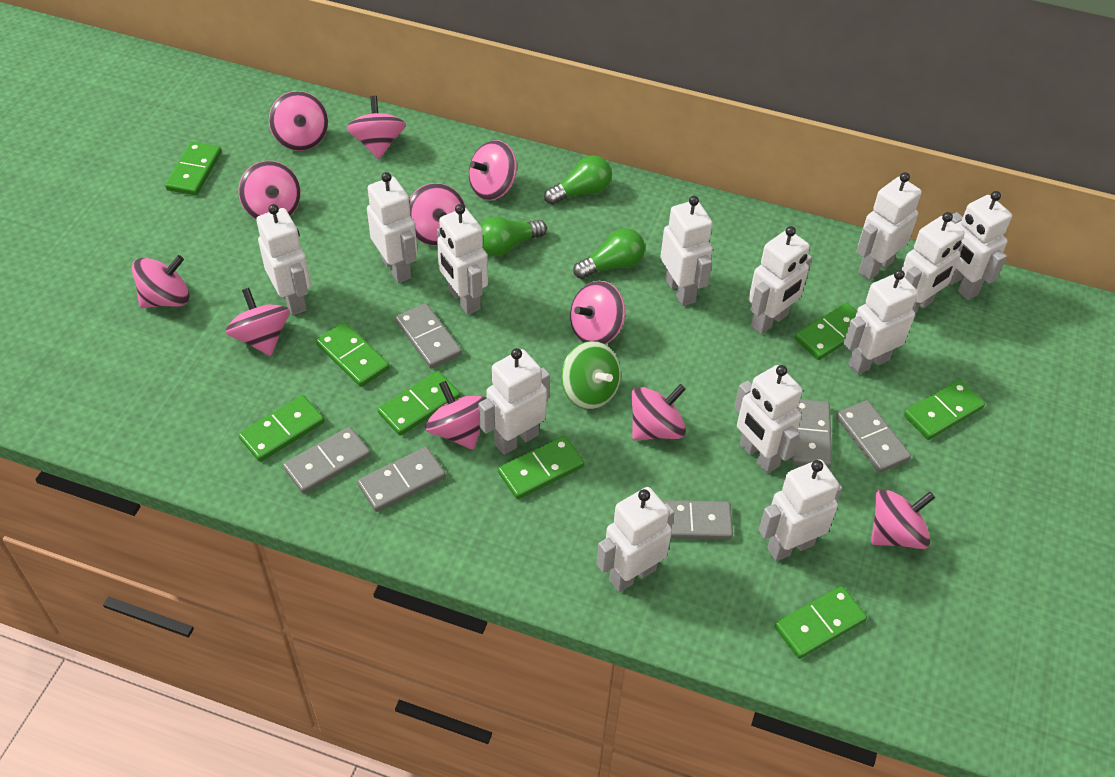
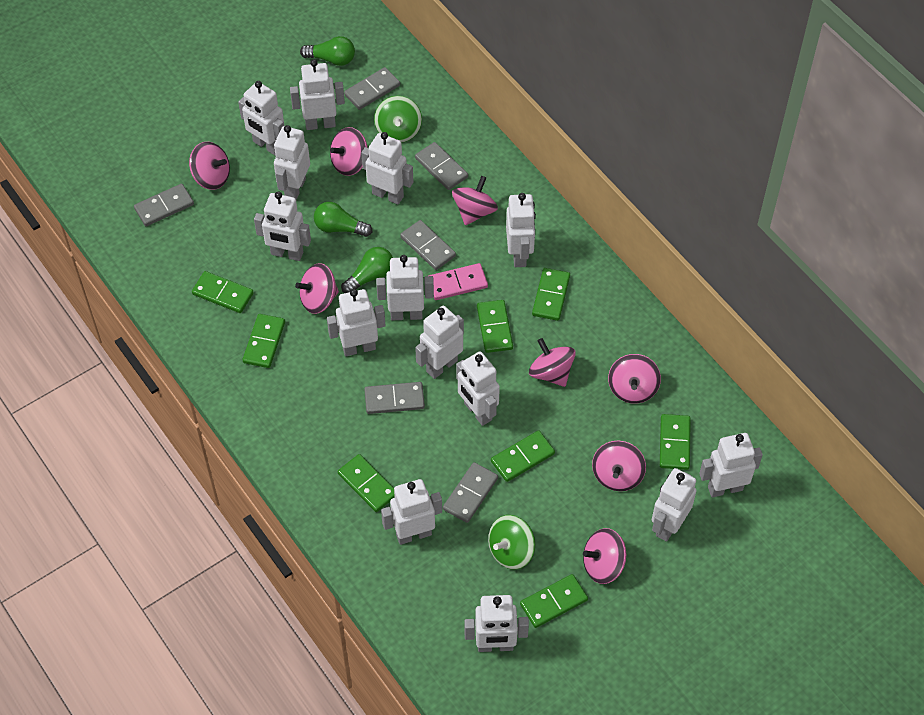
green spinning top: 1 -> 2
pink domino: 0 -> 1
pink spinning top: 11 -> 8
white robot: 13 -> 14

